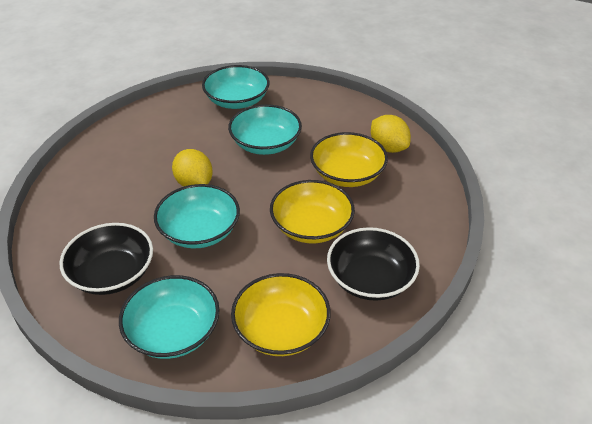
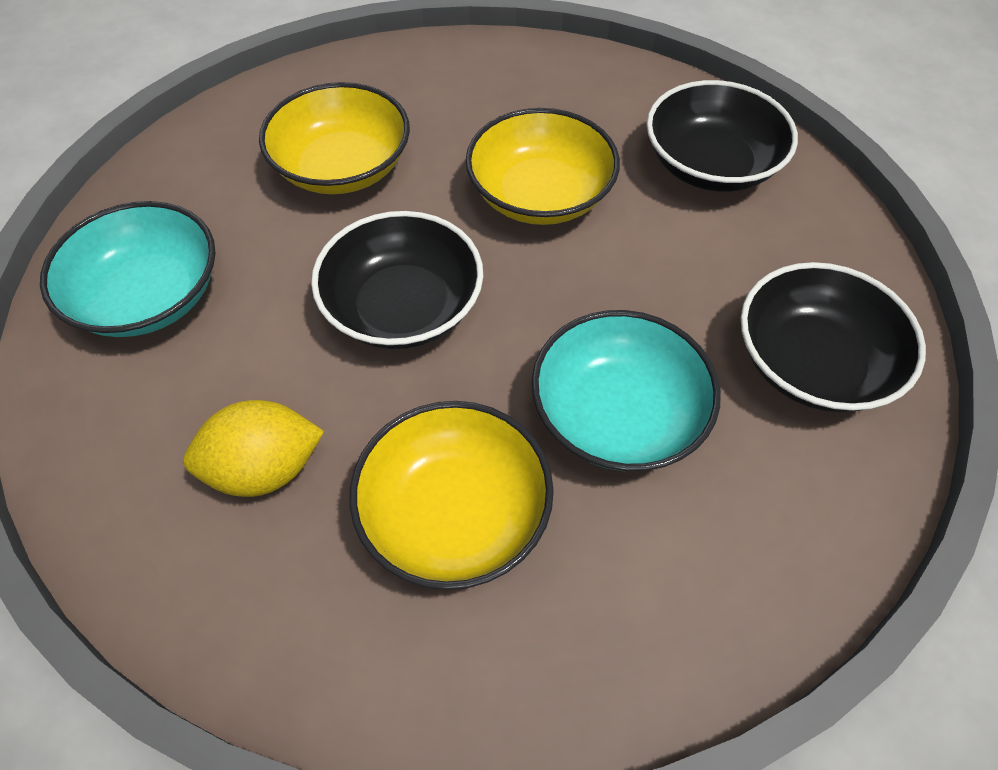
black bowl: 2 -> 3
turquoise bowl: 4 -> 2
yellow lemon: 2 -> 1

